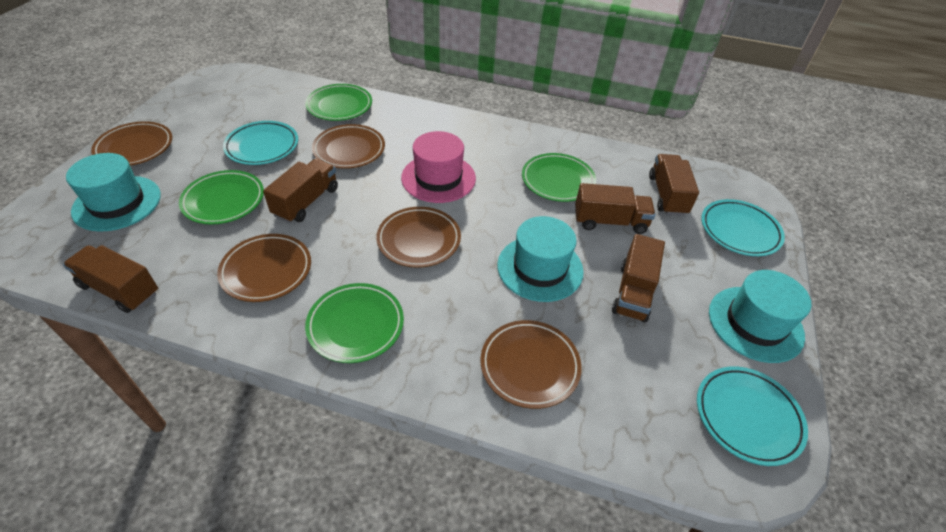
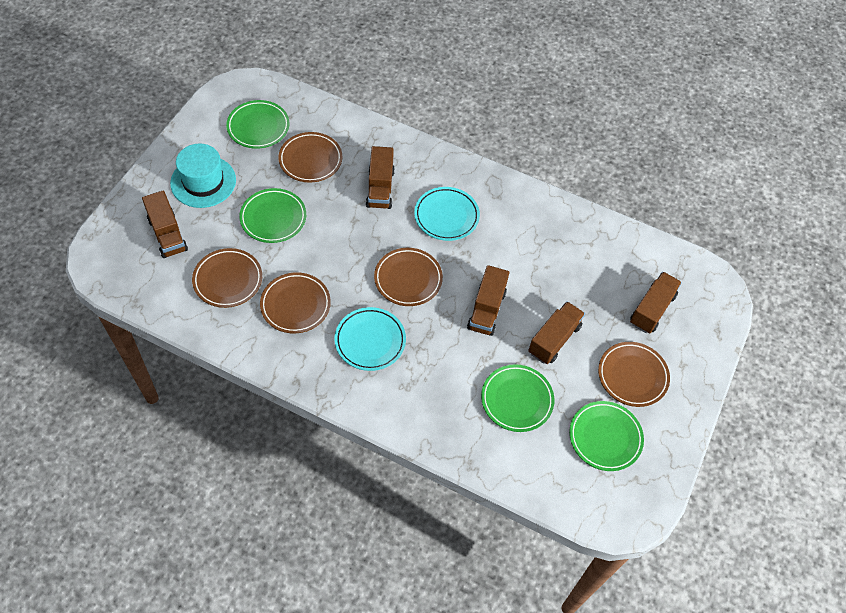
pink hat: 1 -> 0
turquoise hat: 3 -> 1
turquoise plate: 3 -> 2

